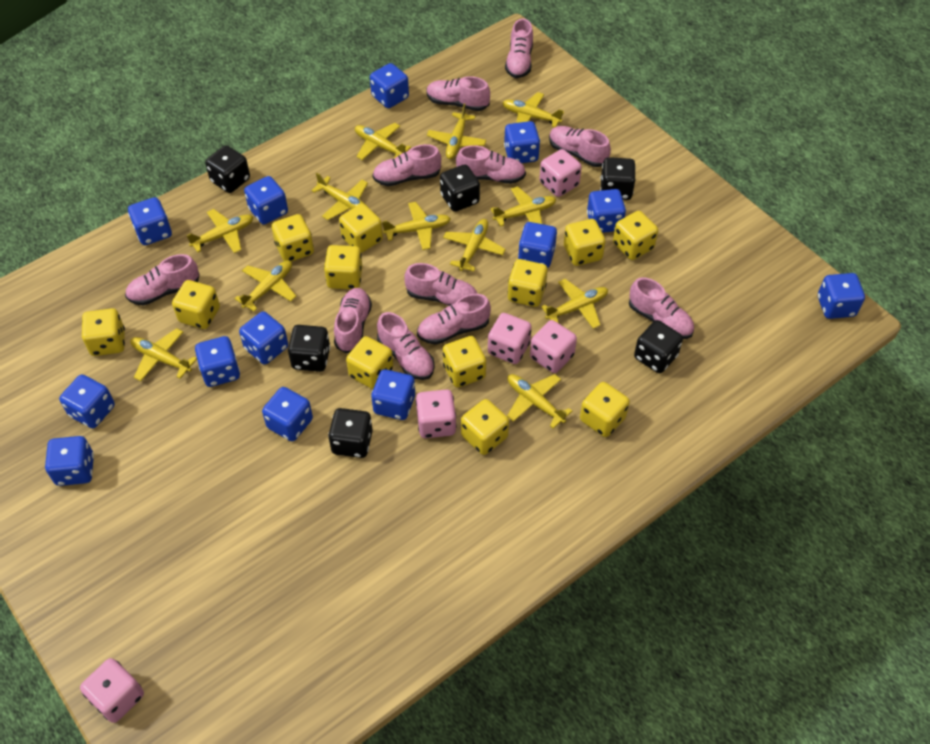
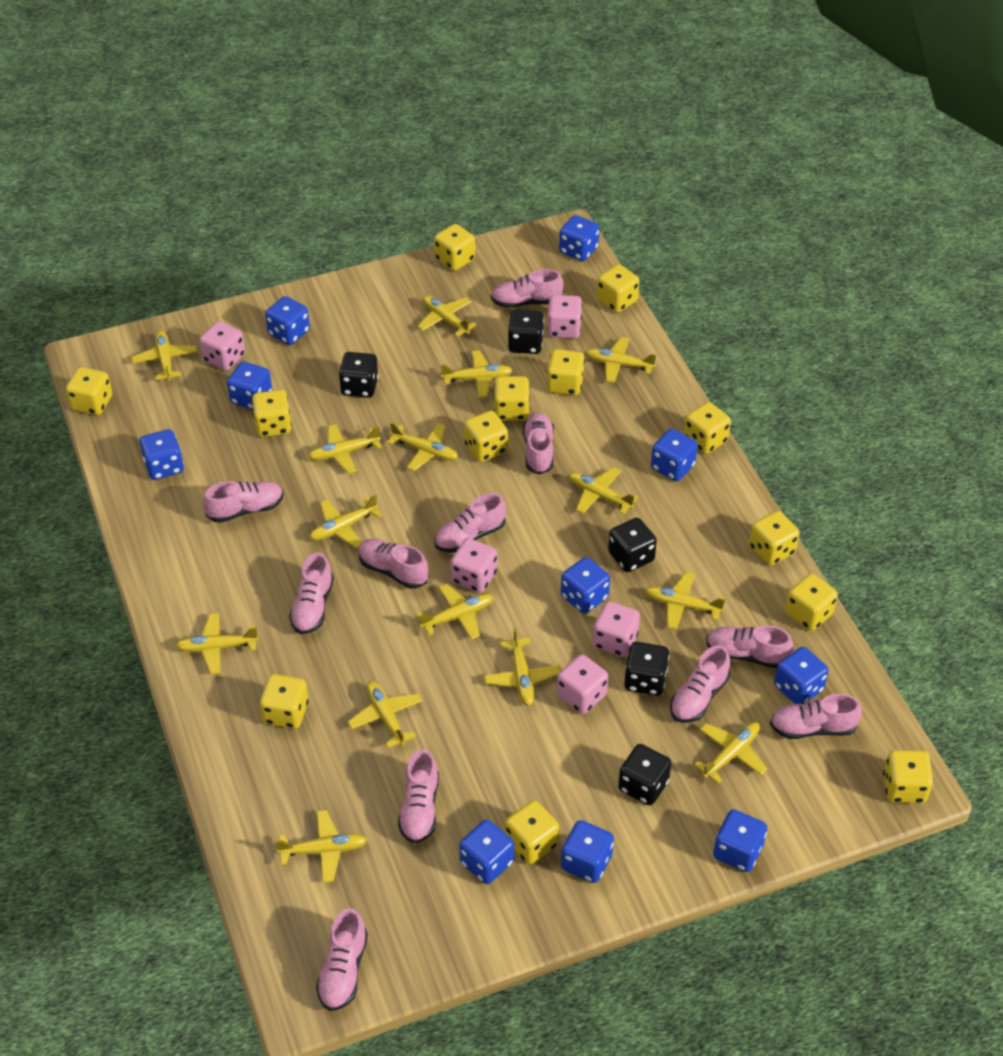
black dice: 6 -> 5
blue dice: 13 -> 10
yellow dice: 12 -> 13
yellow plane: 12 -> 15

